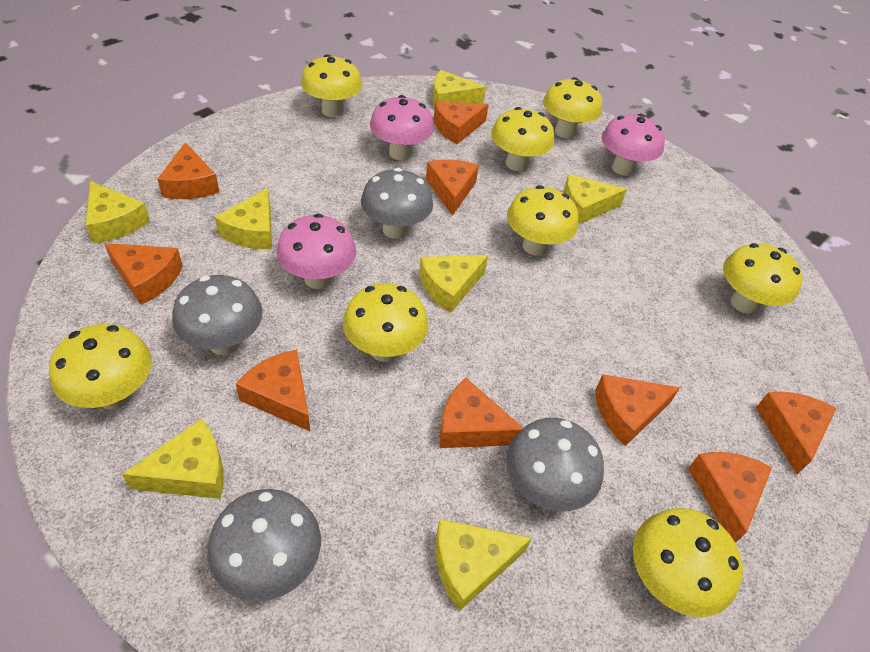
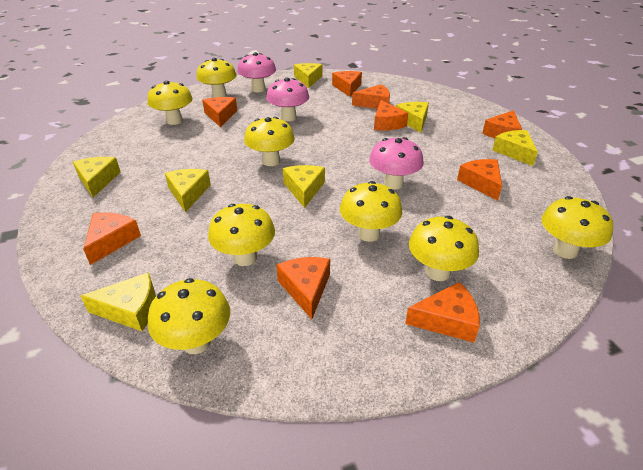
grey mushroom: 4 -> 0

